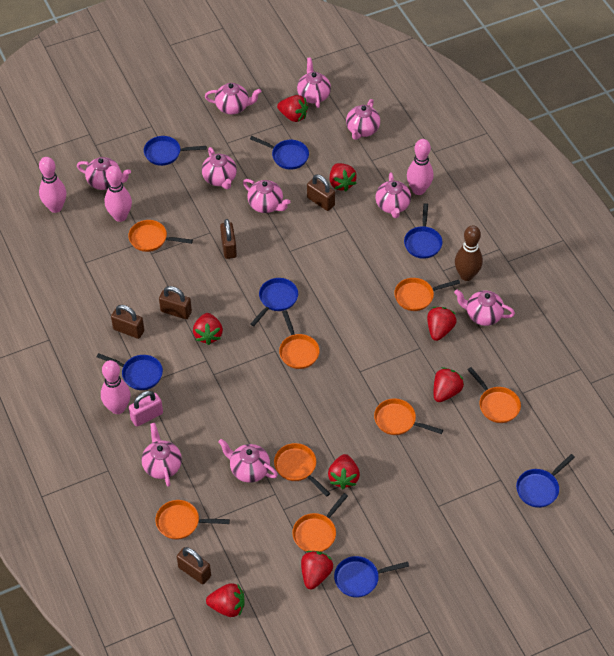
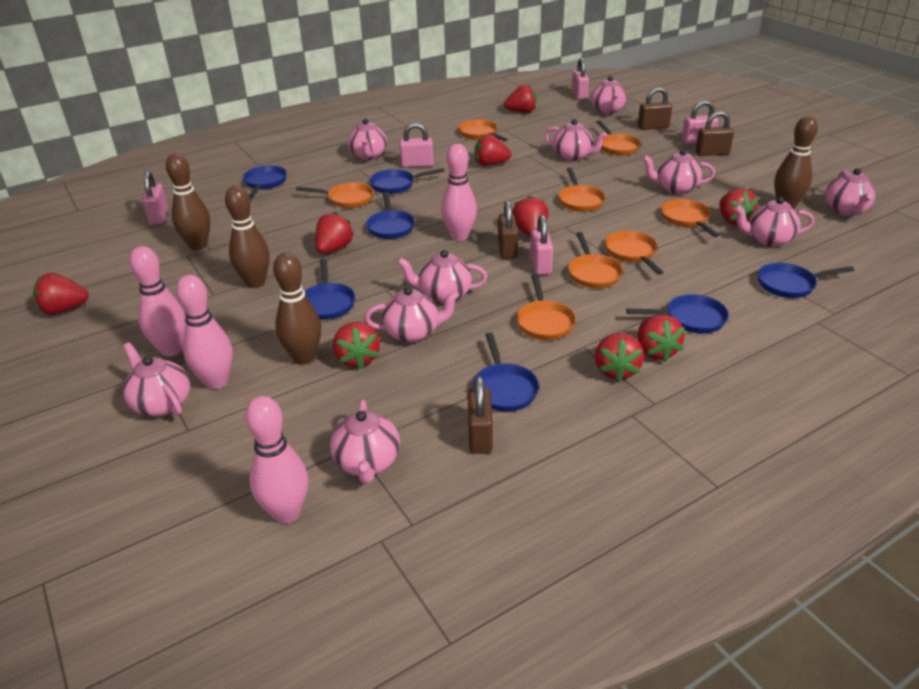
brown bowling pin: 1 -> 4
brown padlock: 5 -> 4
pink padlock: 1 -> 5
red strawberry: 8 -> 9

